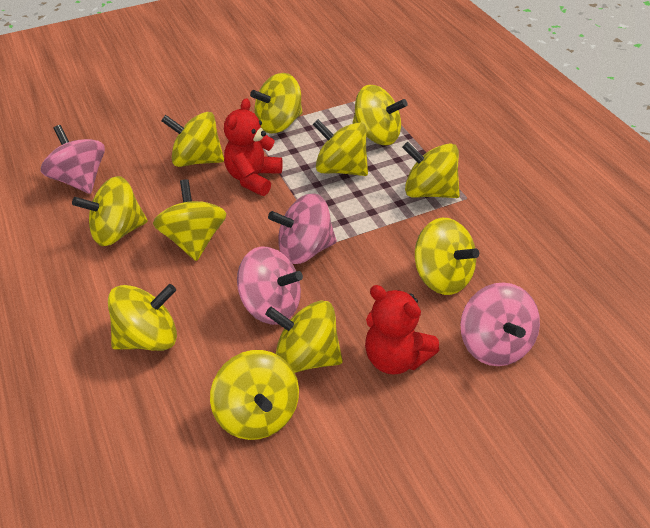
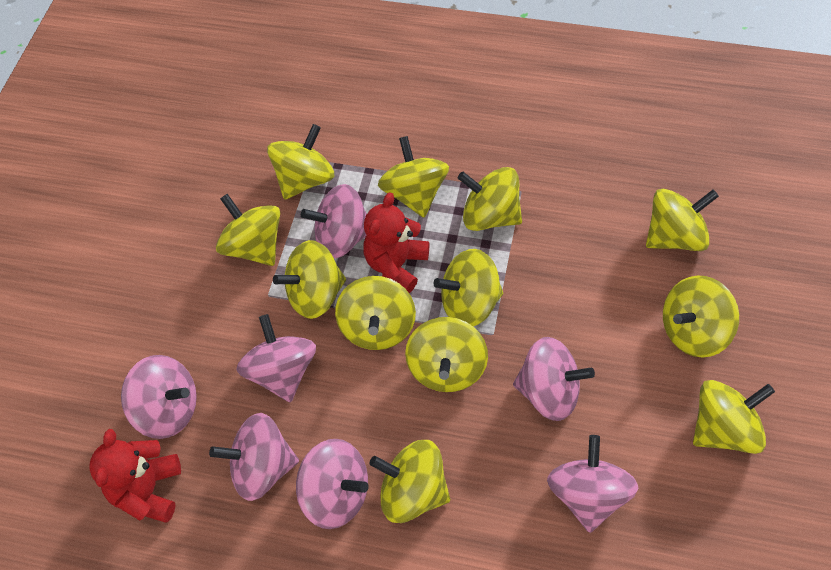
pink spinning top: 4 -> 7
yellow spinning top: 11 -> 12

